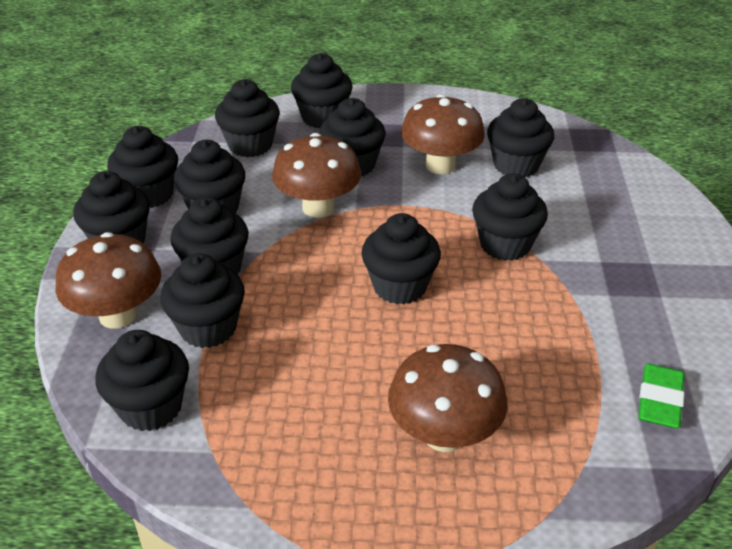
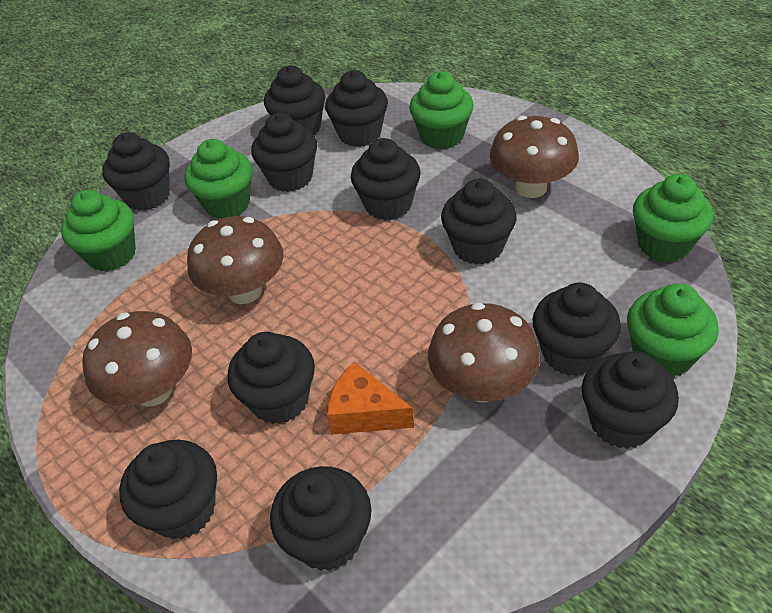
black cupcake: 12 -> 11
green cupcake: 0 -> 5
green eraser: 1 -> 0
orange cheese: 0 -> 1

